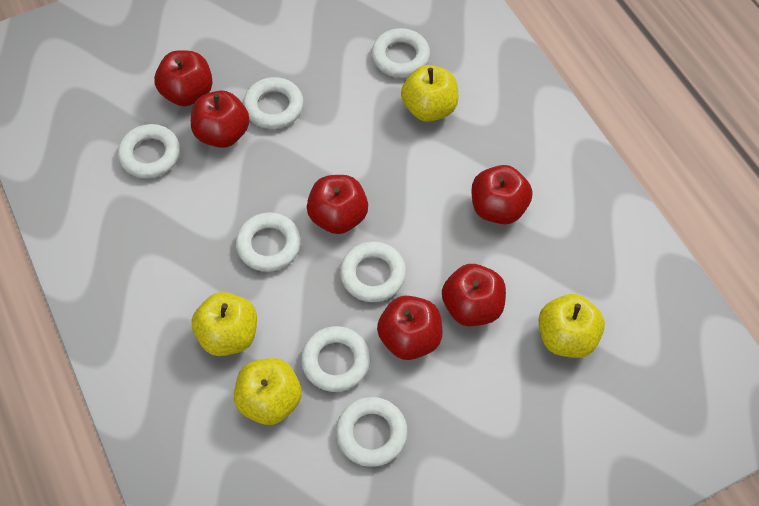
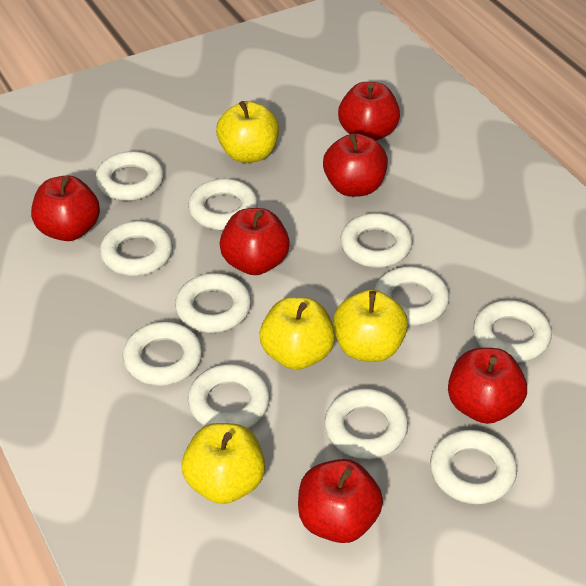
white ring: 7 -> 11

